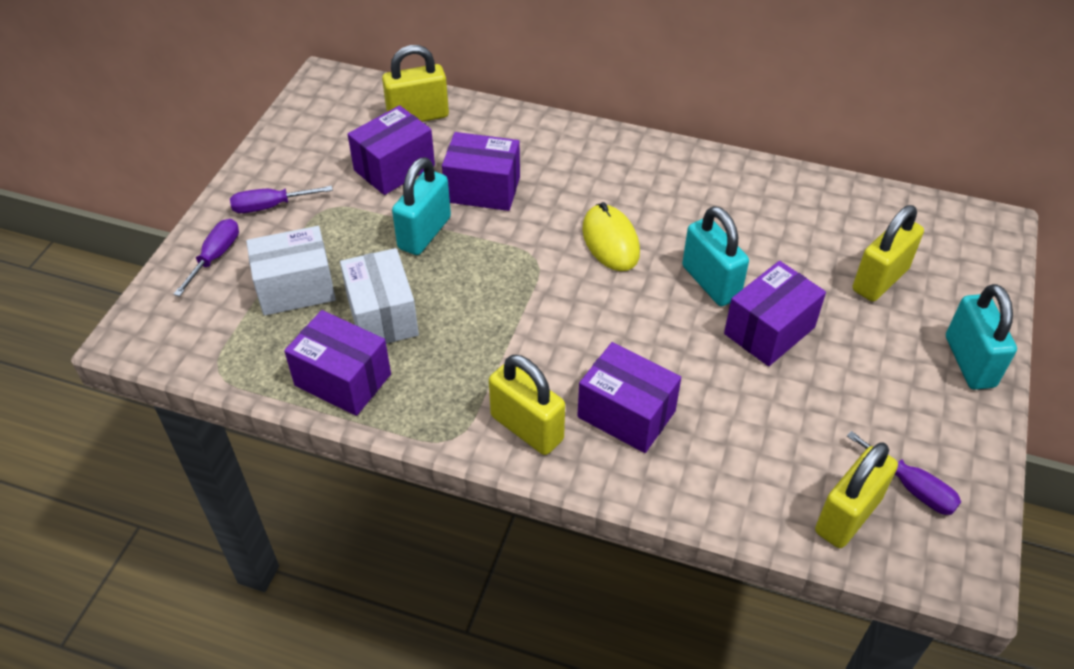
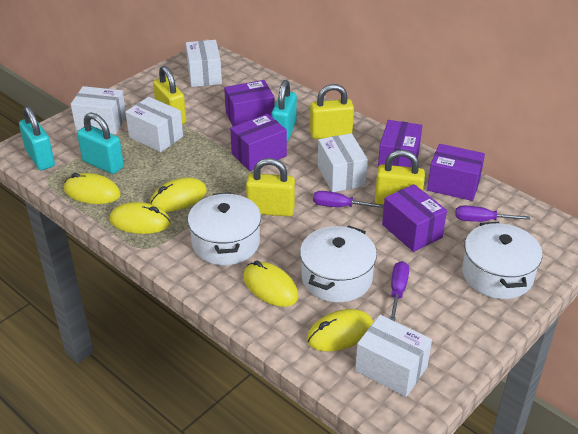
white box: 2 -> 5
white pot: 0 -> 3
yellow mouse: 1 -> 5

